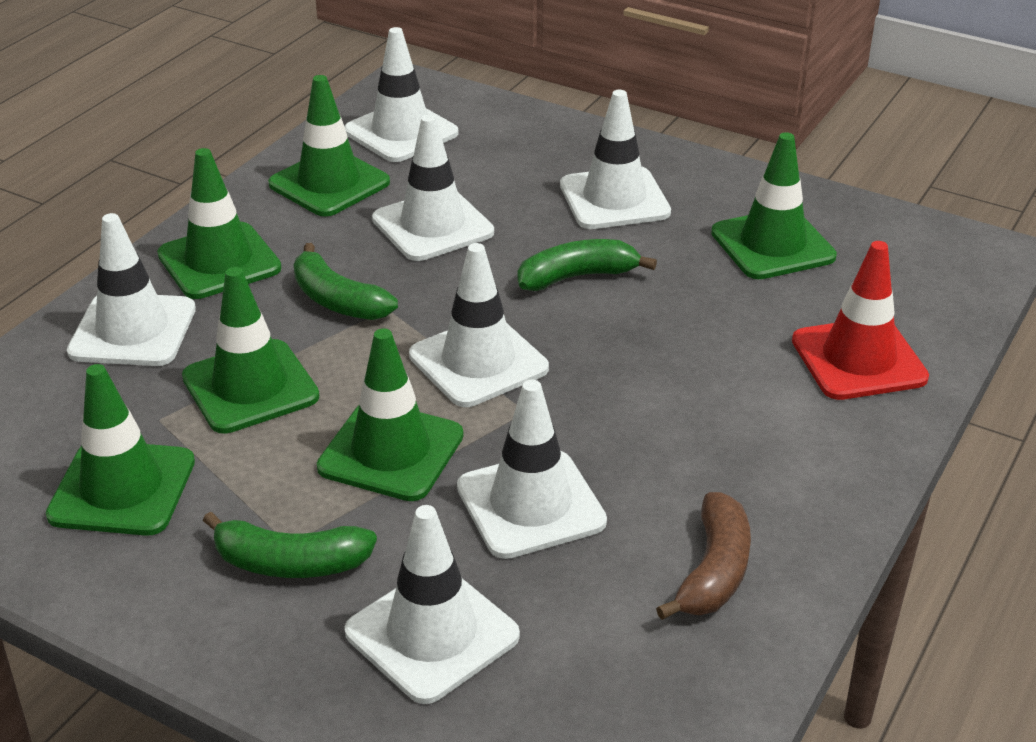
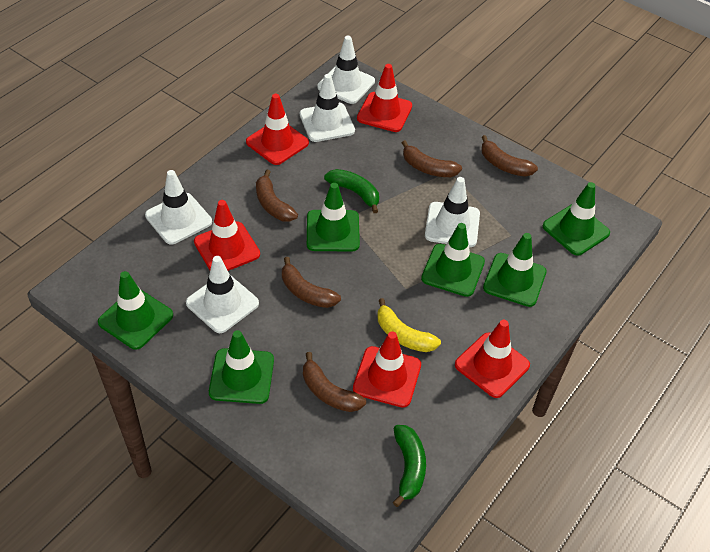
brown banana: 1 -> 5
green banana: 3 -> 2
red traffic cone: 1 -> 5
white traffic cone: 7 -> 5
yellow banana: 0 -> 1

